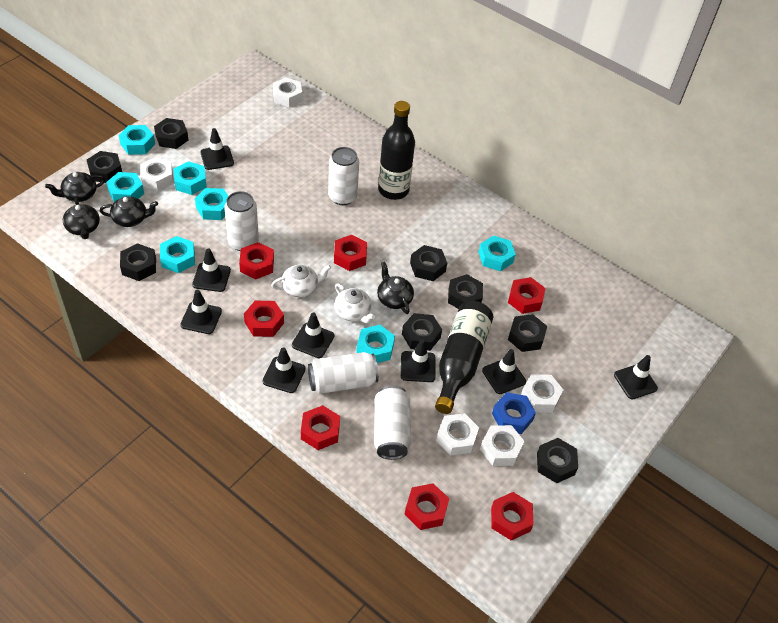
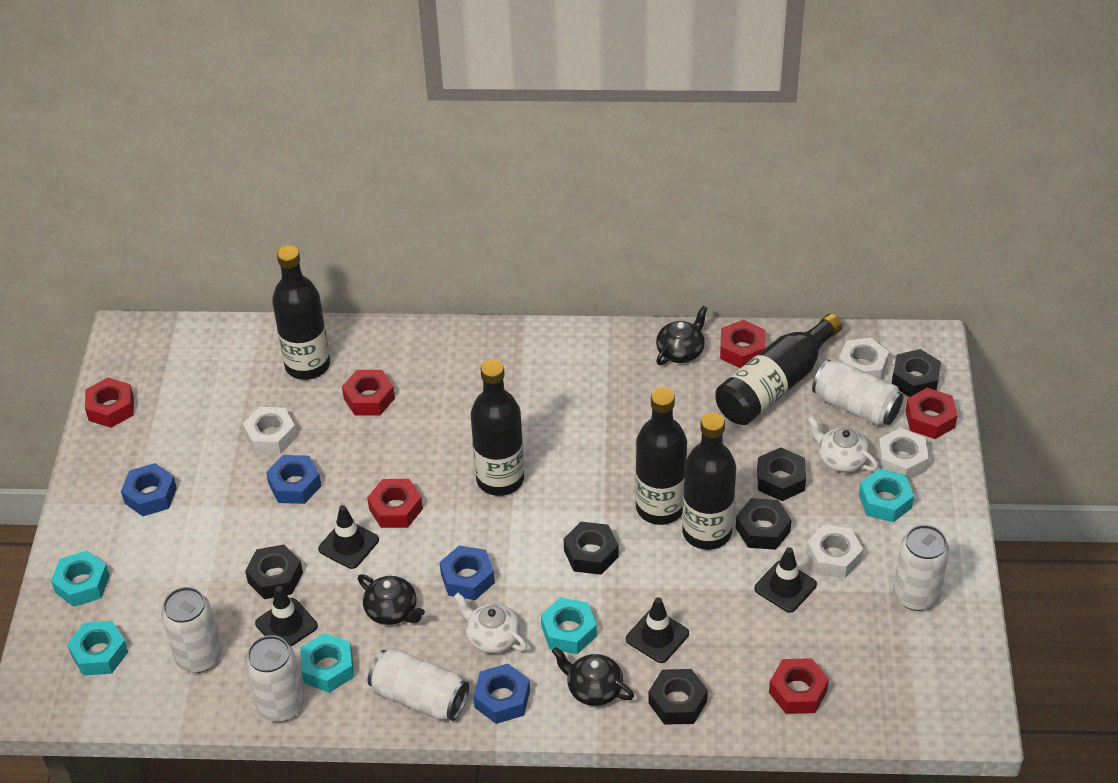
black bottle: 2 -> 5
black nut: 8 -> 6
black teapot: 4 -> 3
black traffic cone: 8 -> 4
blue nut: 1 -> 4
red nut: 7 -> 6
turquoise nut: 7 -> 5
white can: 4 -> 5
white nut: 5 -> 4

